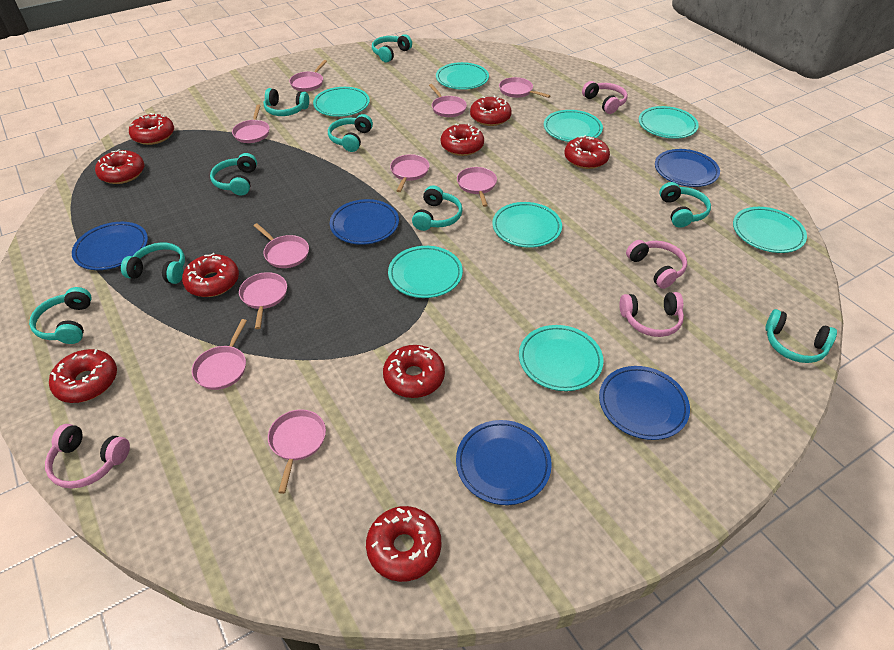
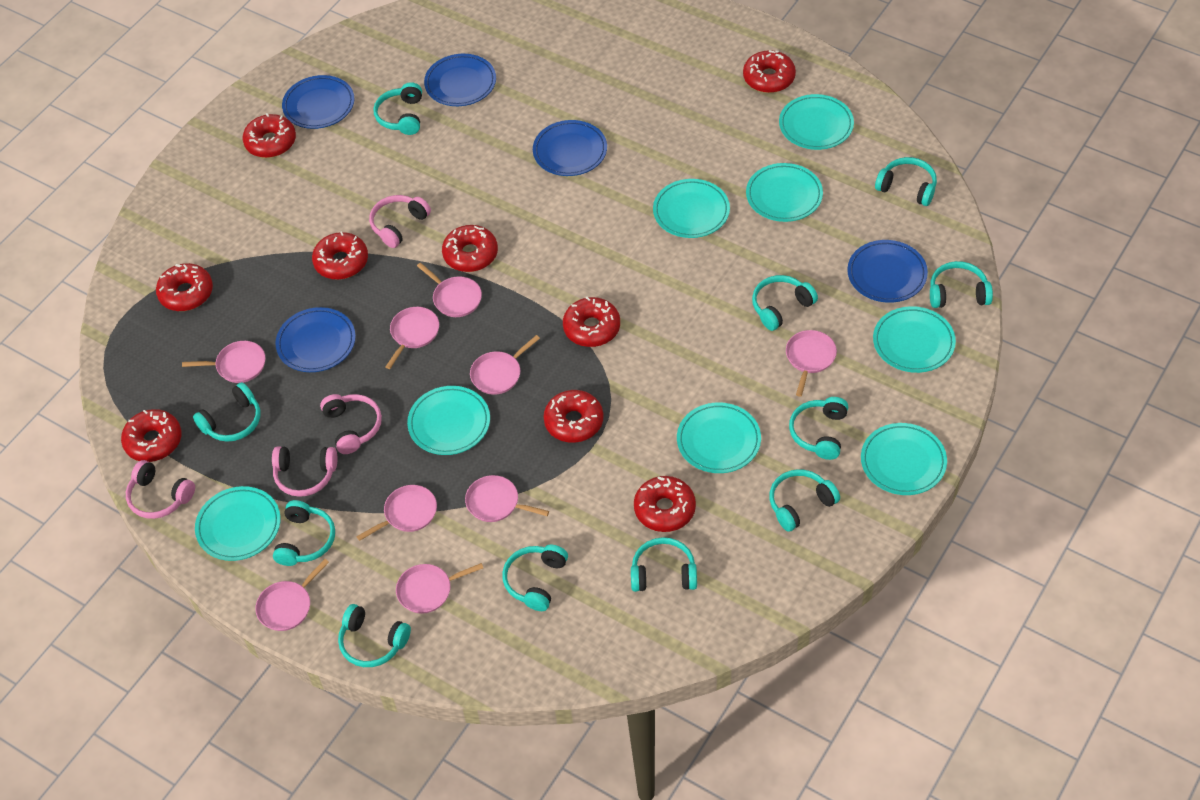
pink pan: 10 -> 9
turquoise headphones: 9 -> 11

